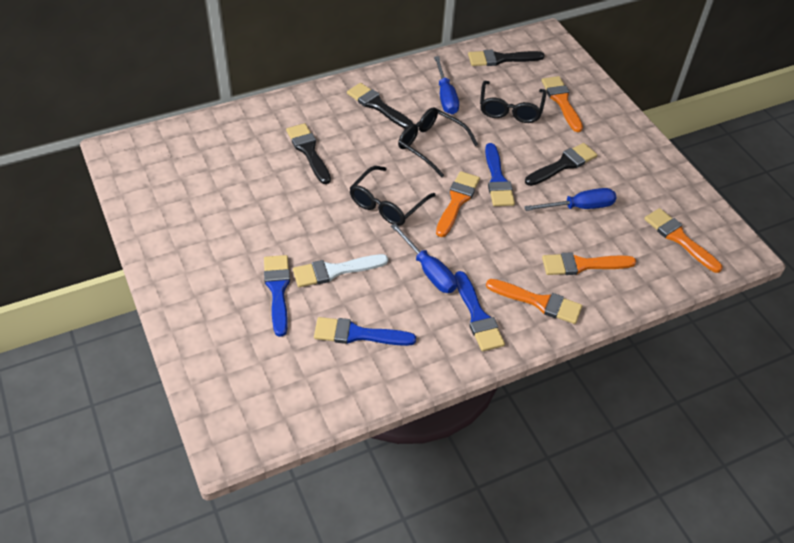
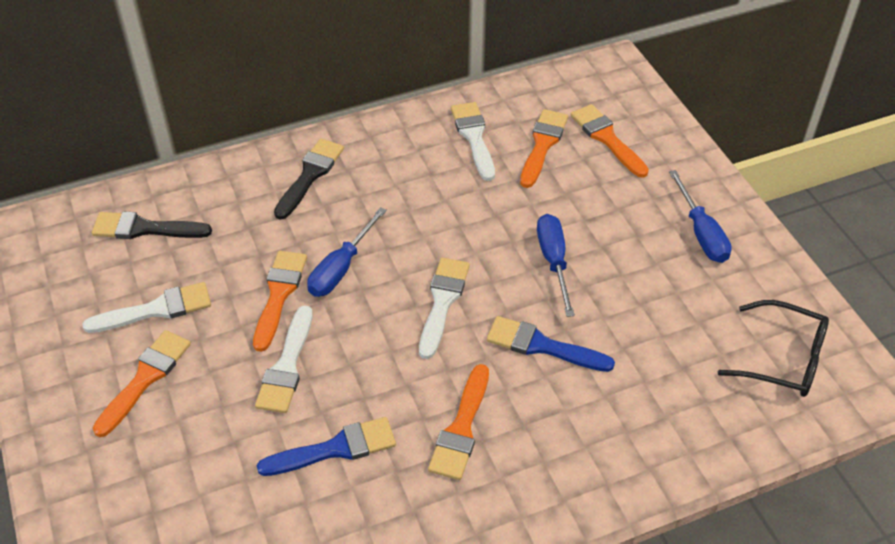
black brush: 4 -> 2
black glasses: 3 -> 1
blue brush: 4 -> 2
white brush: 1 -> 4

